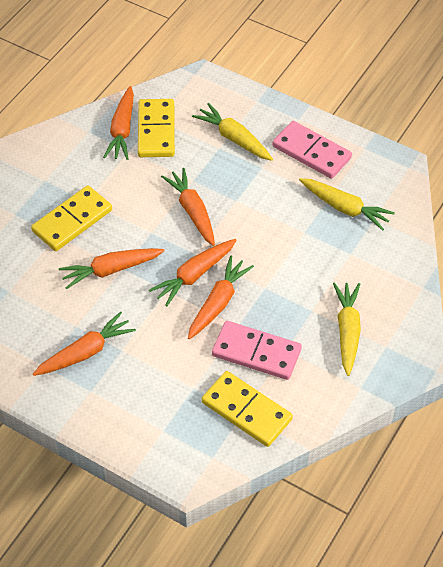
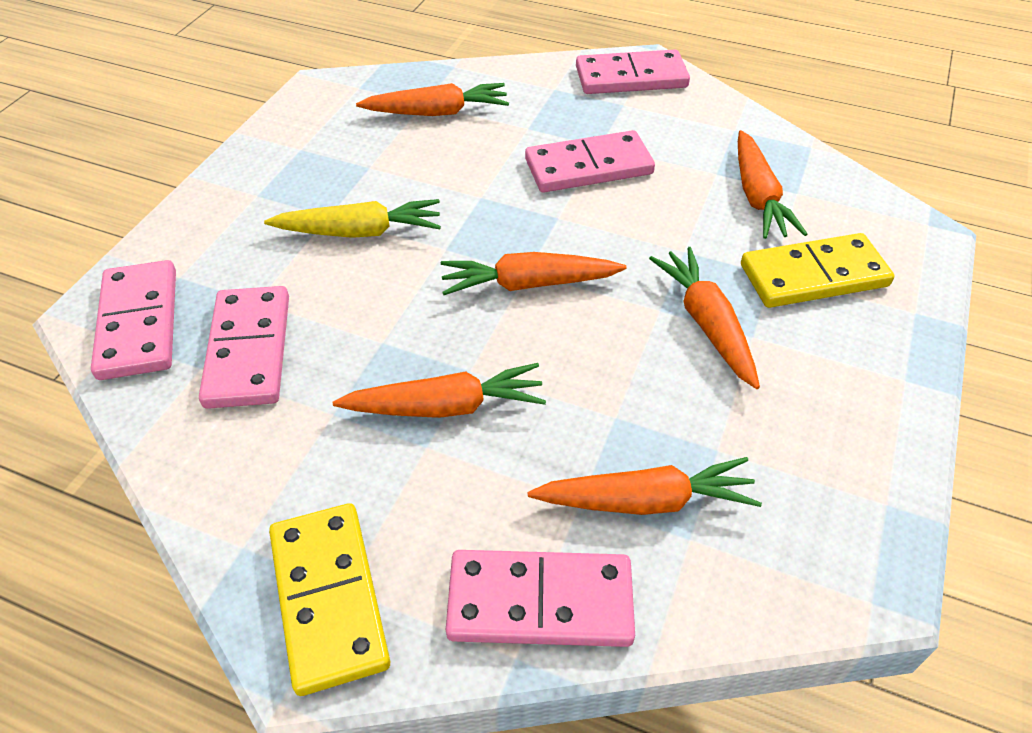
pink domino: 2 -> 5
yellow carrot: 3 -> 1
yellow domino: 3 -> 2

